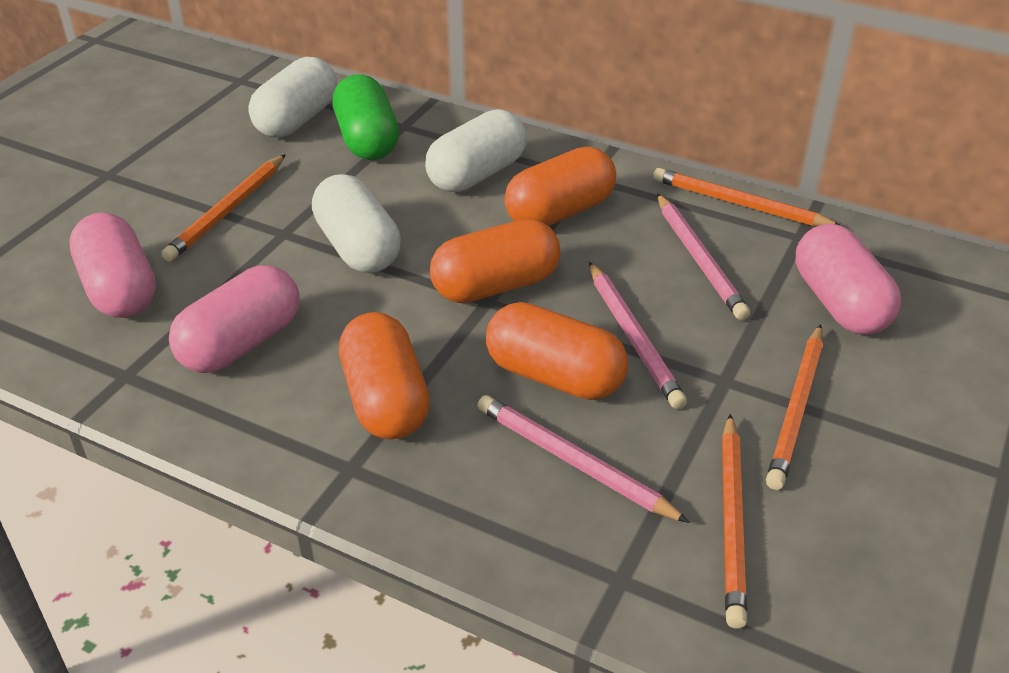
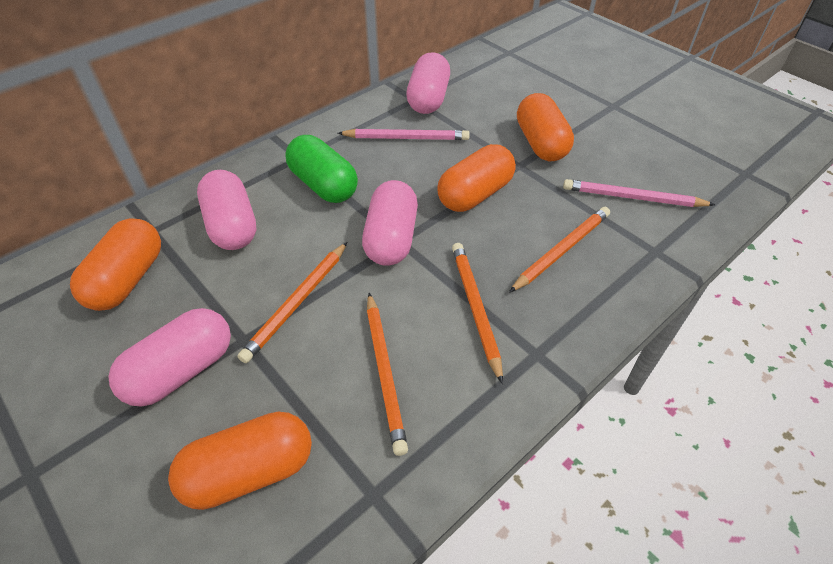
pink capsule: 3 -> 4
pink pencil: 3 -> 2
white capsule: 3 -> 0

